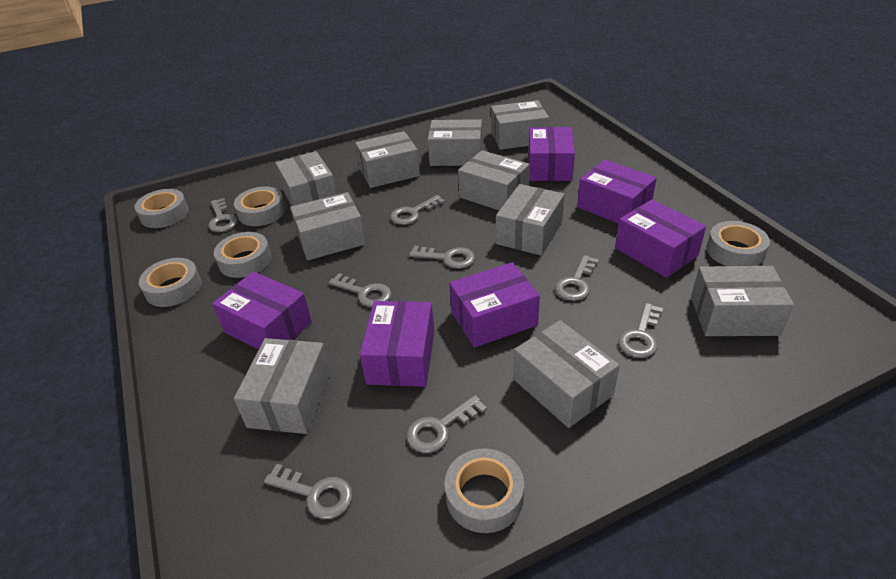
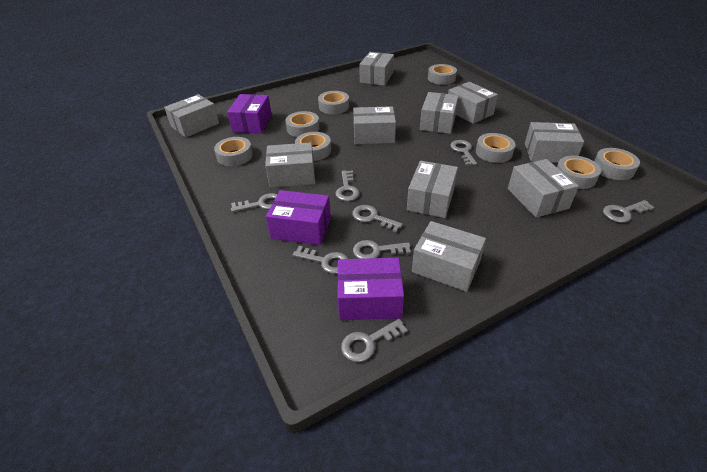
grey tape: 6 -> 8
purple box: 6 -> 3

